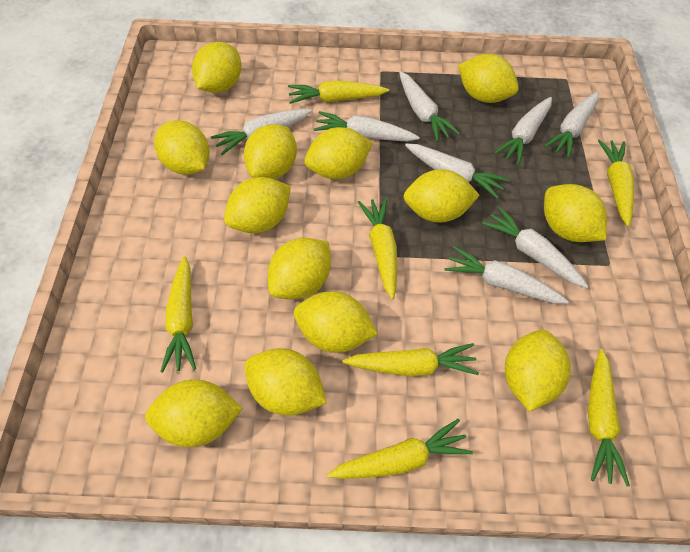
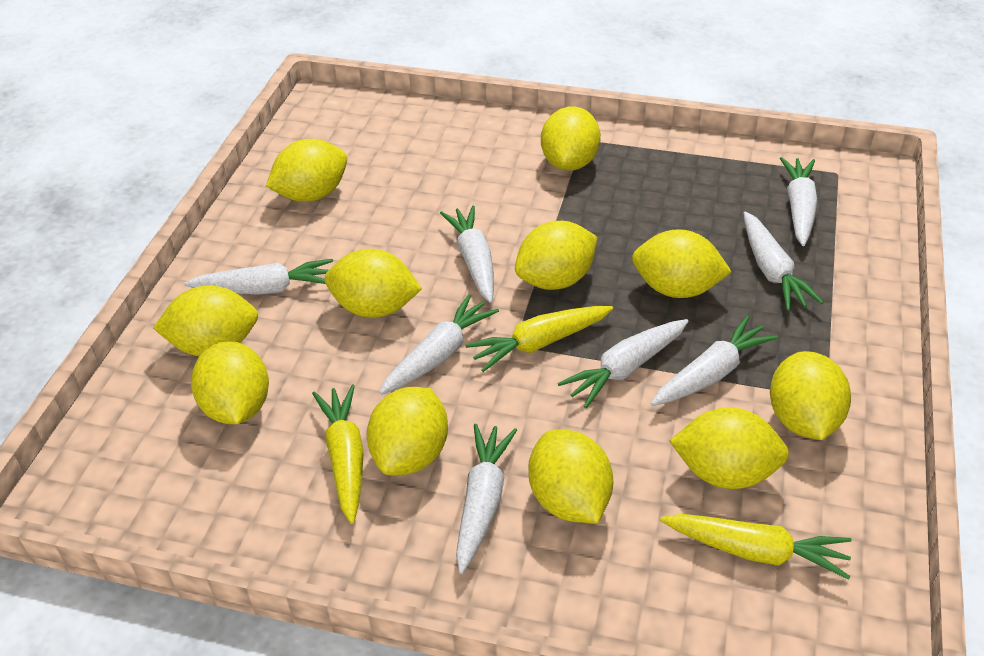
yellow carrot: 7 -> 3
yellow lemon: 13 -> 11

